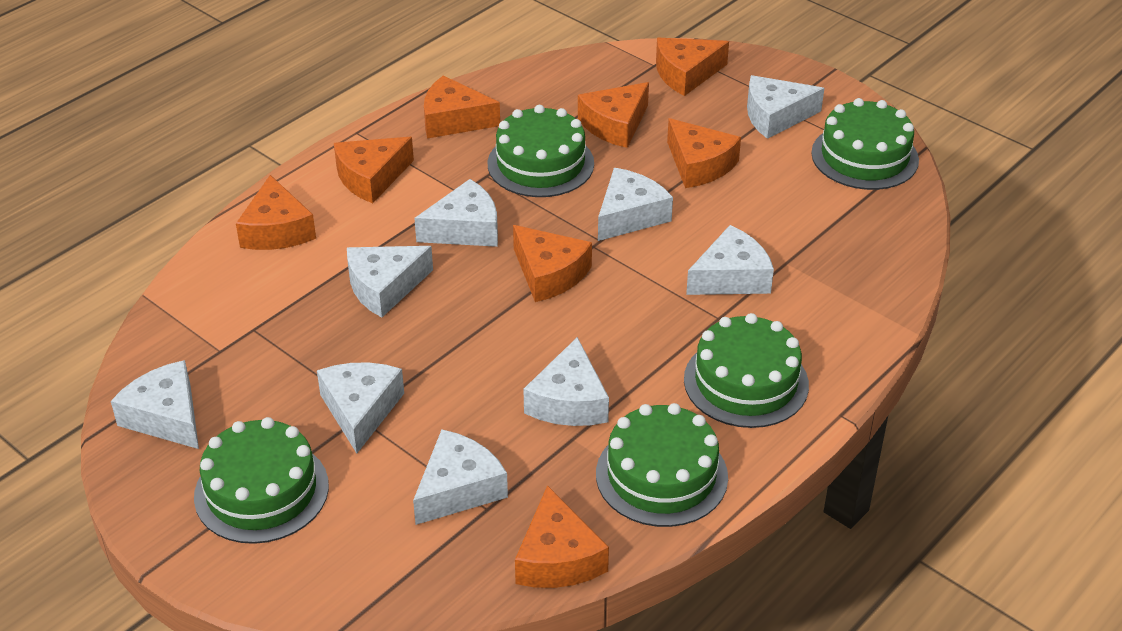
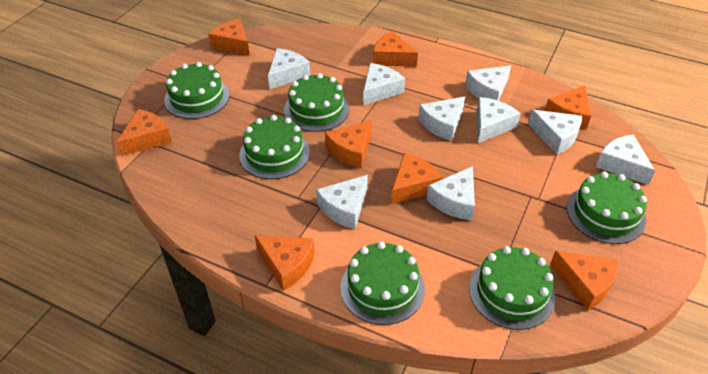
green cake: 5 -> 6

